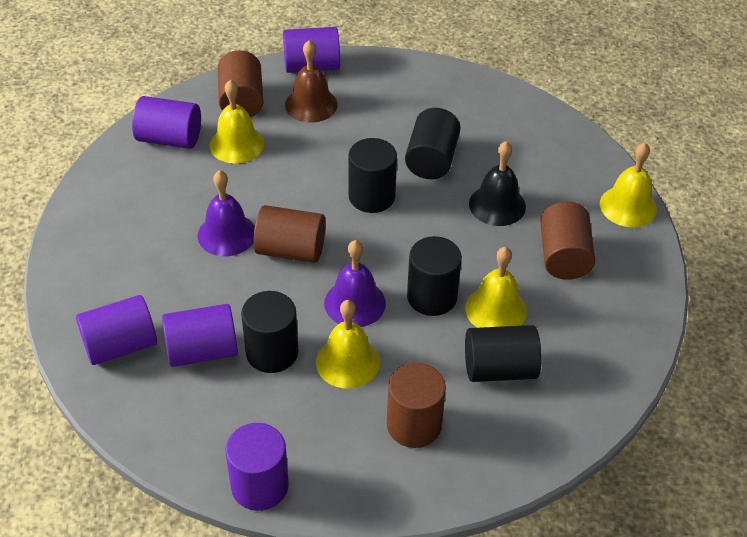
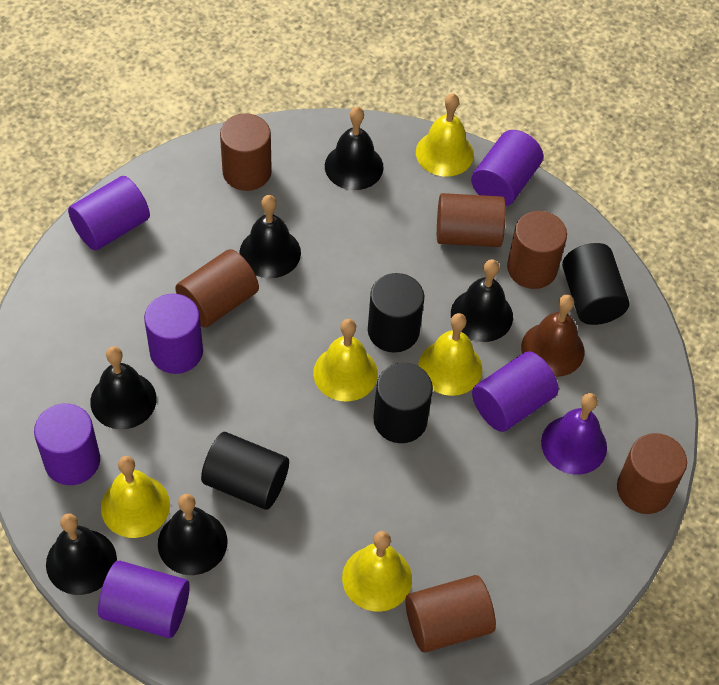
black bell: 1 -> 6
black cylinder: 5 -> 4
brown cylinder: 4 -> 6
purple bell: 2 -> 1
purple cylinder: 5 -> 6
yellow bell: 4 -> 5

